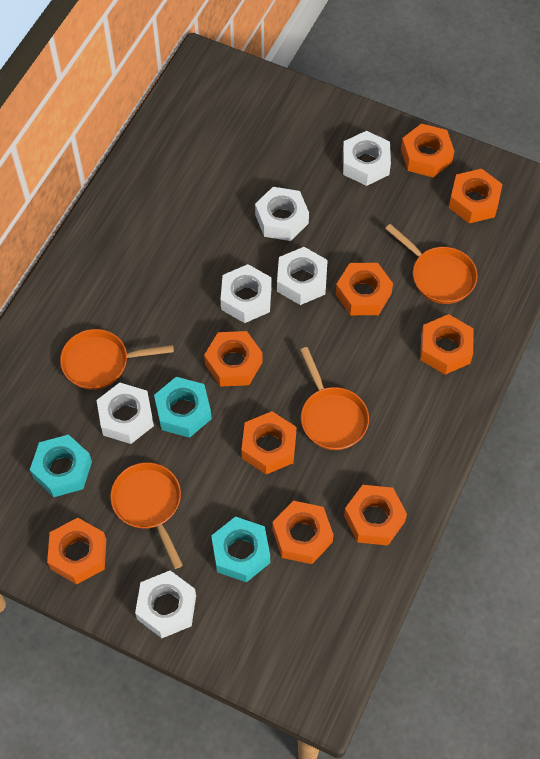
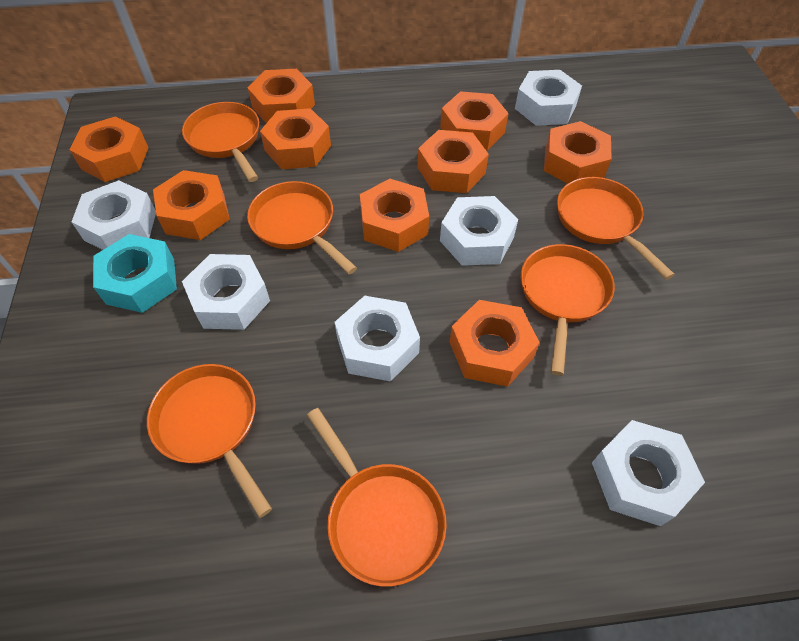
orange pan: 4 -> 6
turquoise nut: 3 -> 1

